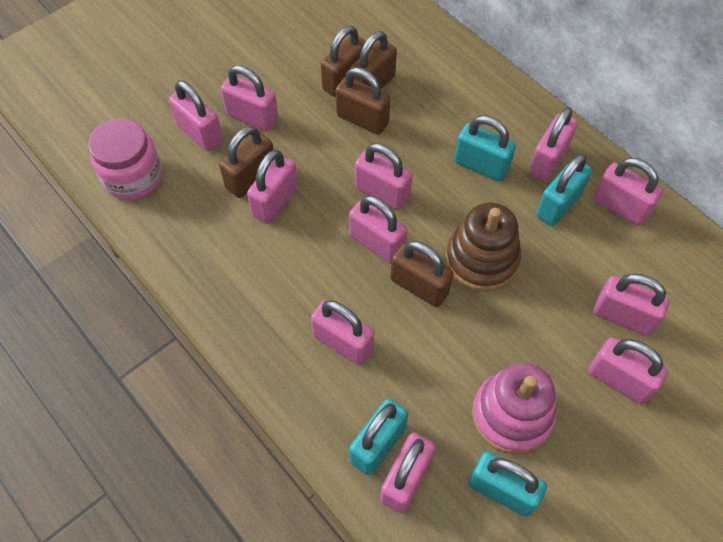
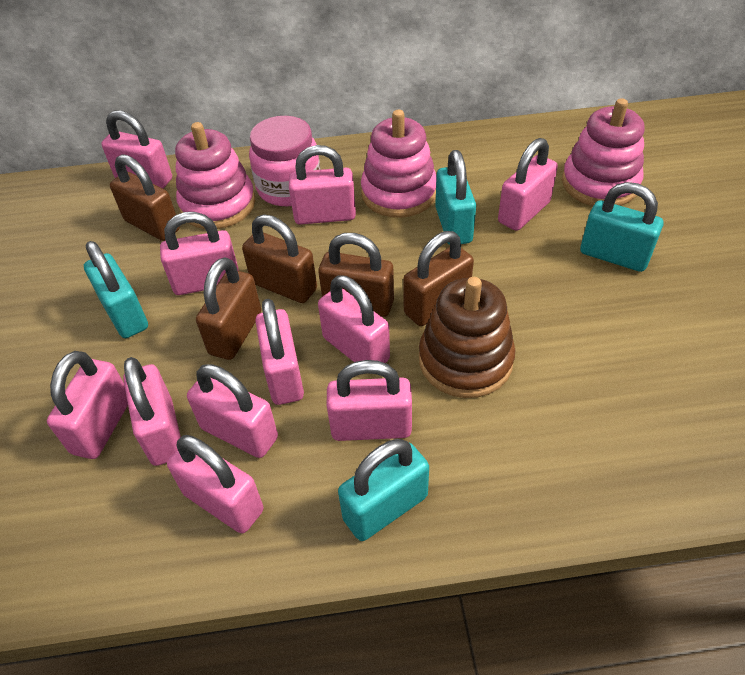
pink stacking toy: 1 -> 3

